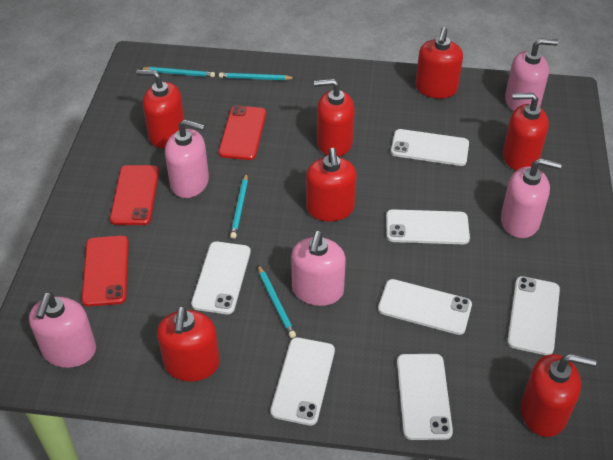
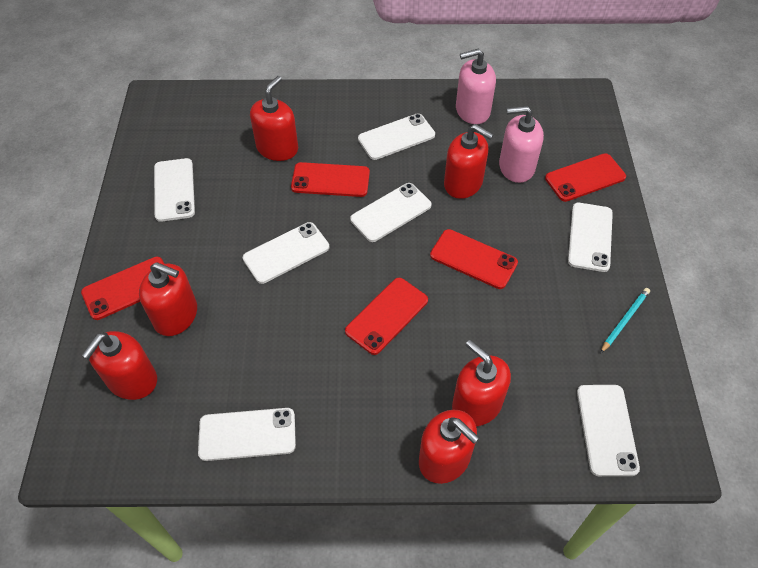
pink soap dispenser: 5 -> 2
red phone: 3 -> 5
red soap dispenser: 7 -> 6
turquoise pencil: 4 -> 1

